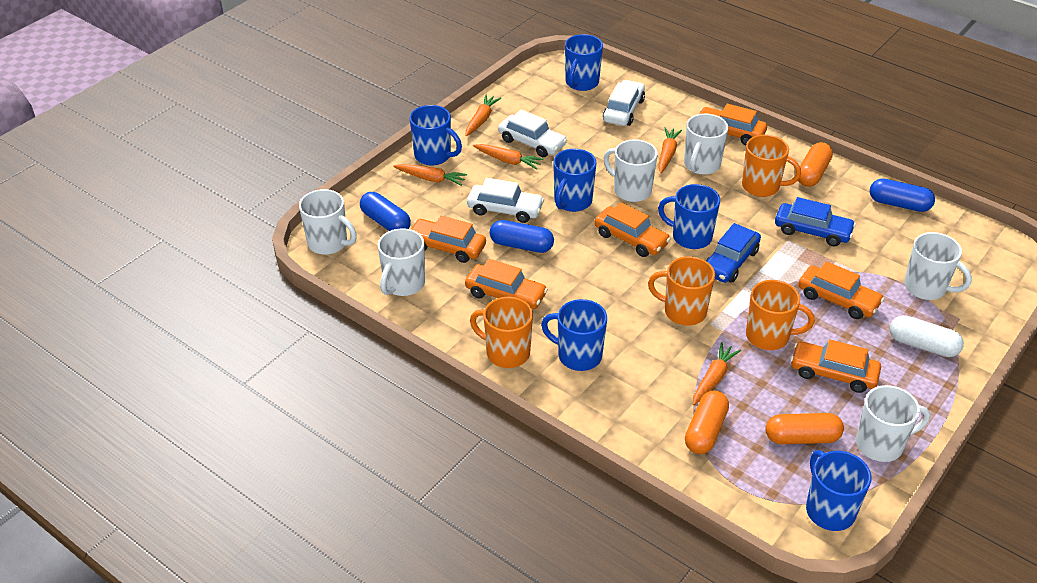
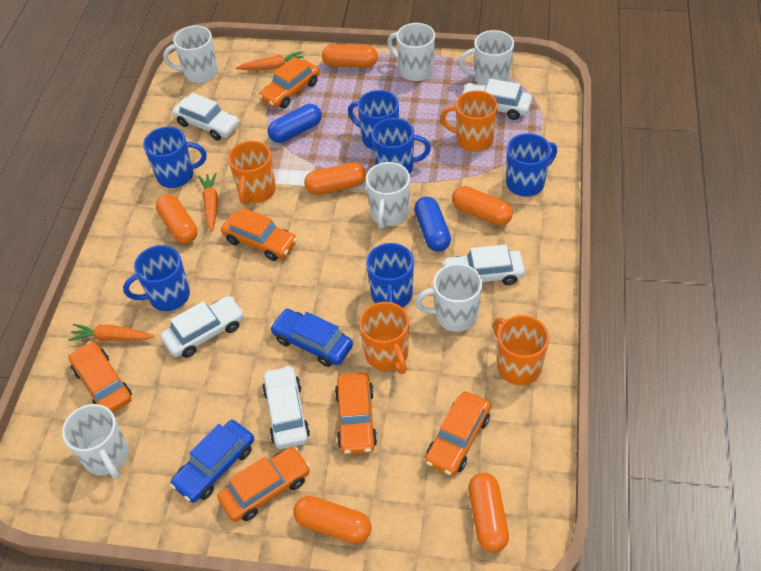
blue capsule: 3 -> 2
orange capsule: 3 -> 6
orange carrot: 5 -> 3
white capsule: 1 -> 0
white car: 3 -> 5

